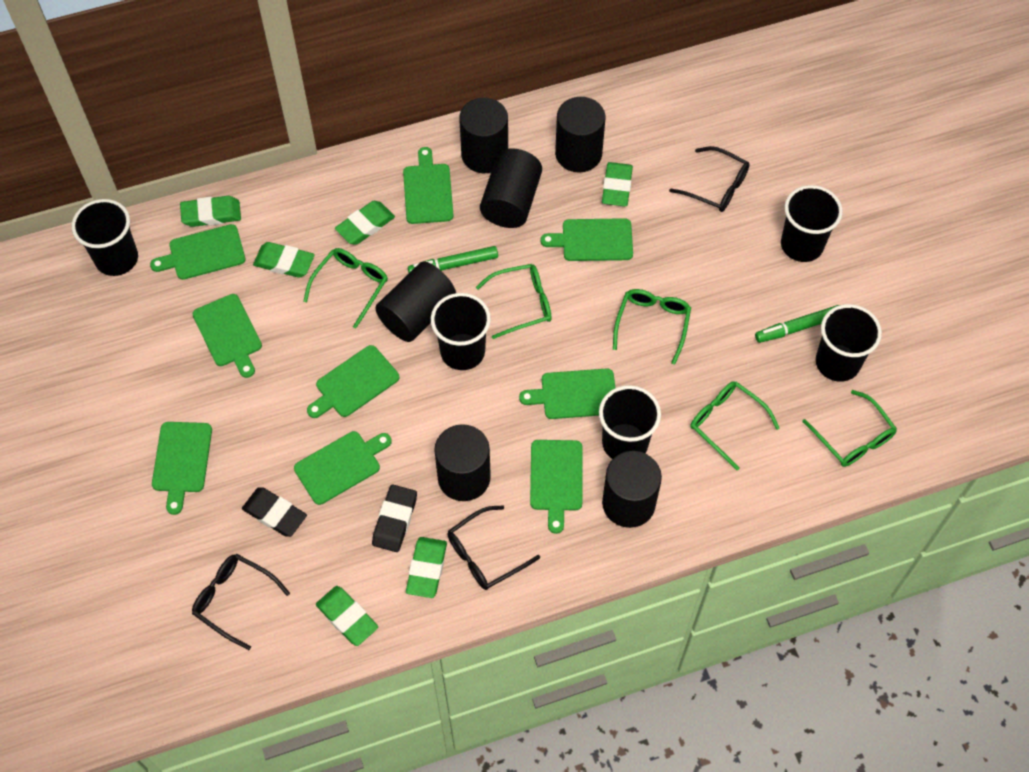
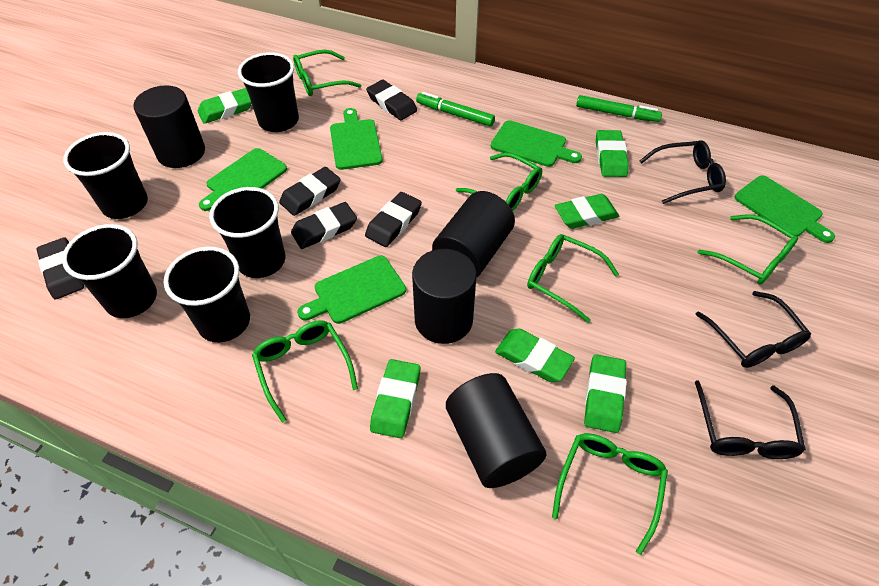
black cylinder: 6 -> 4
black eraser: 2 -> 5
green cutting board: 9 -> 5
green glasses: 5 -> 6

